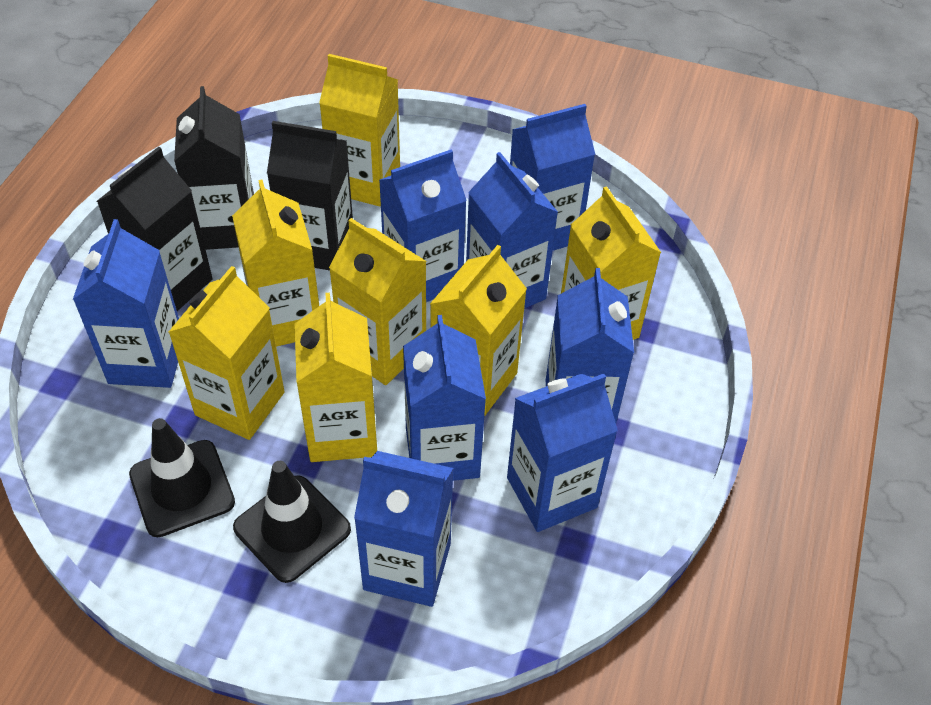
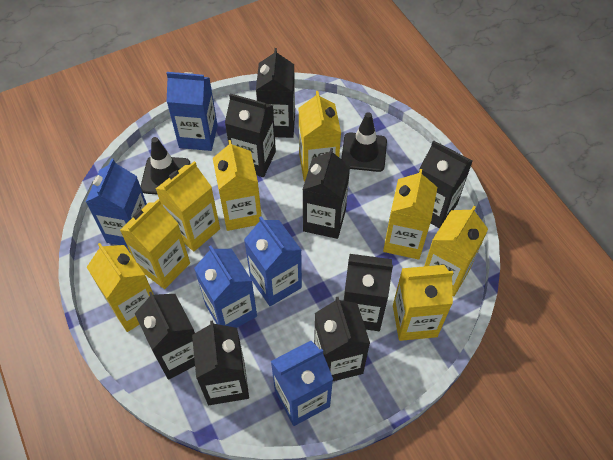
black carton: 3 -> 8
blue carton: 8 -> 5
yellow carton: 7 -> 8

